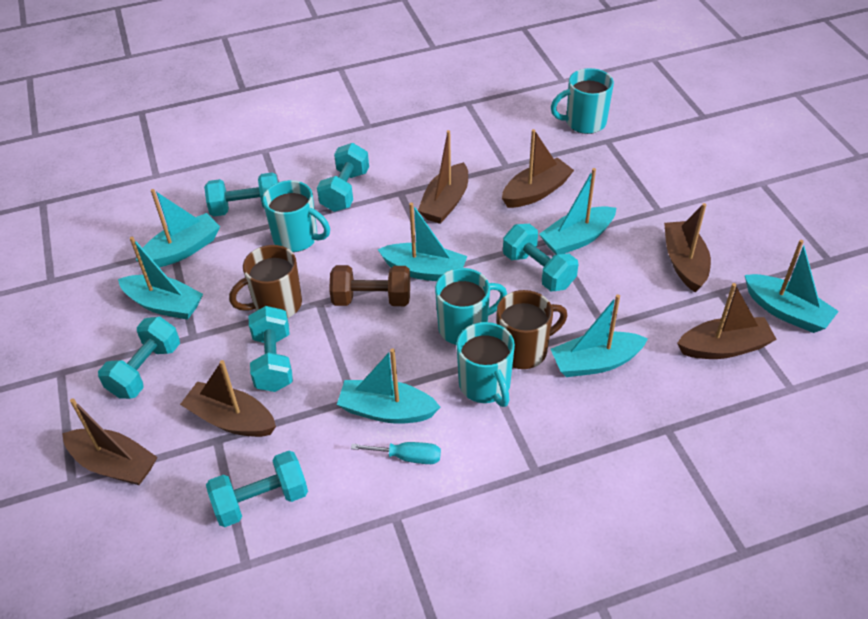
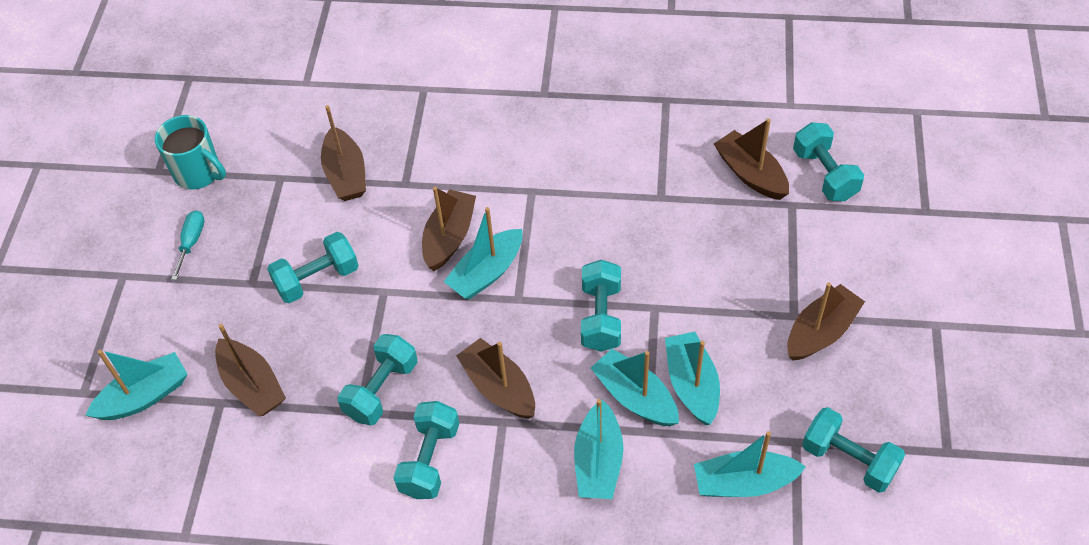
brown dumbbell: 1 -> 0
brown mug: 2 -> 0
turquoise boat: 7 -> 6
turquoise mug: 4 -> 1

